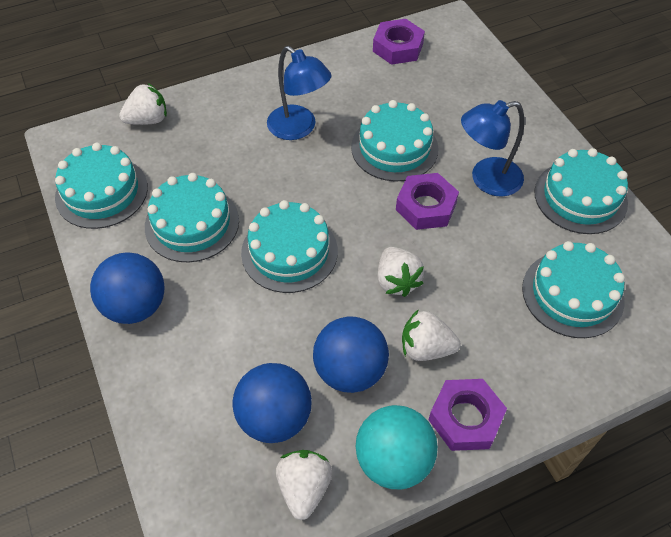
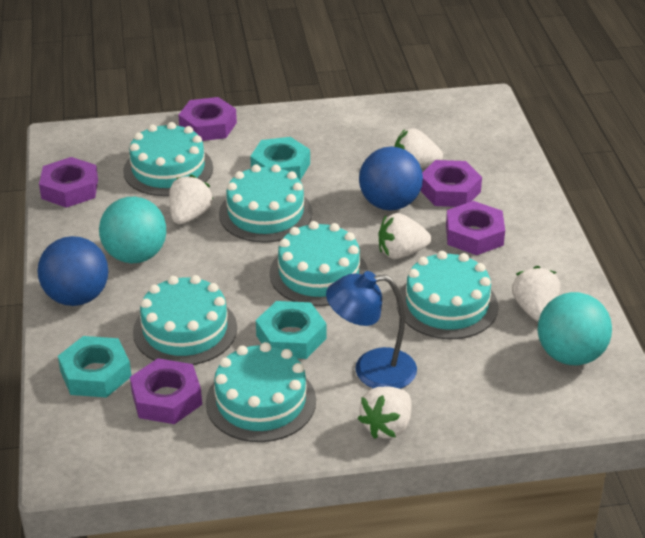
blue ball: 3 -> 2
blue lamp: 2 -> 1
purple nut: 3 -> 5
turquoise ball: 1 -> 2
turquoise nut: 0 -> 3
white strawberry: 4 -> 5

